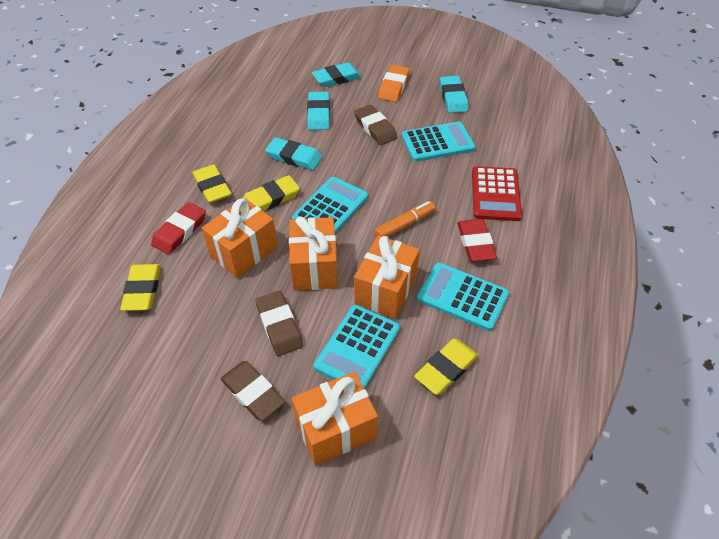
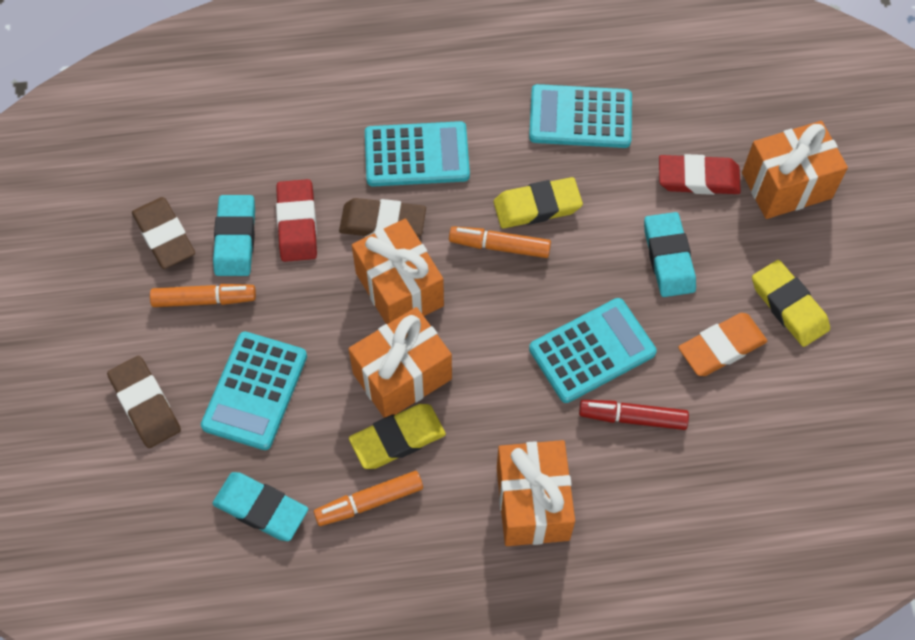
orange marker: 1 -> 3
red calculator: 1 -> 0
red marker: 0 -> 1
turquoise eraser: 4 -> 3
yellow eraser: 4 -> 3

